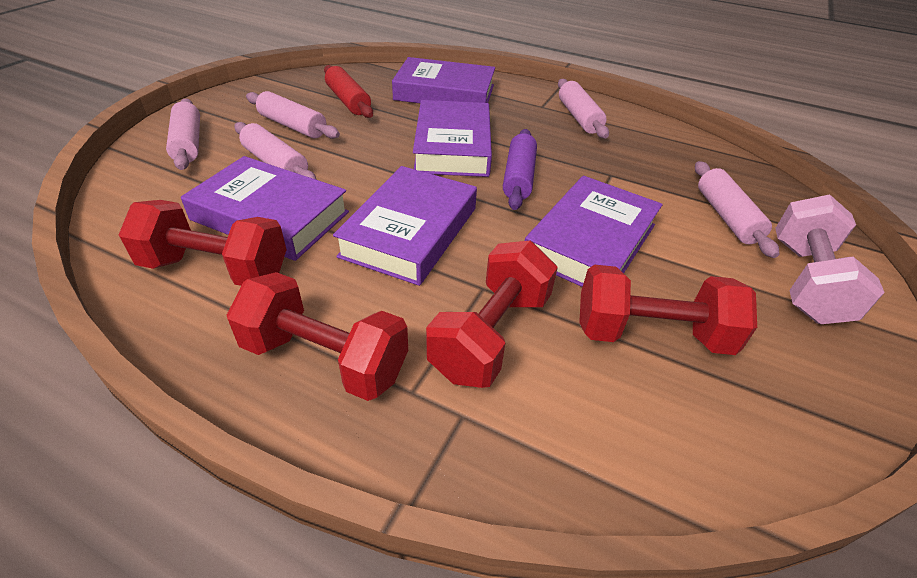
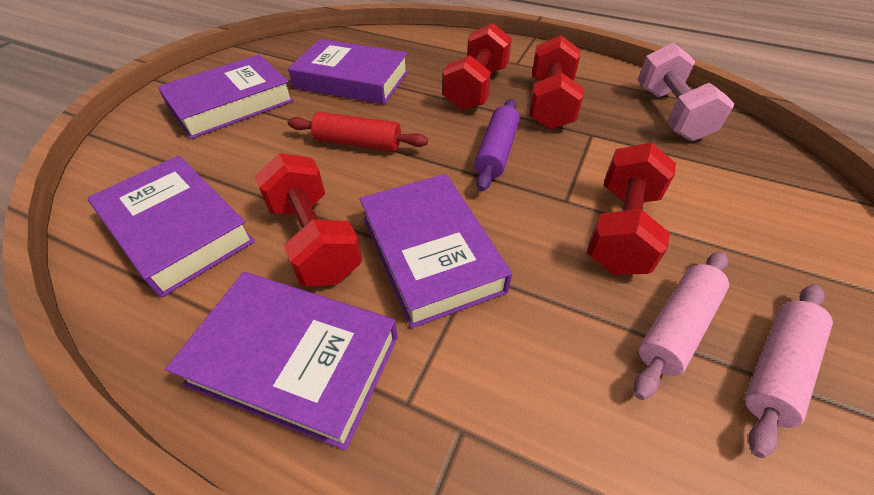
pink rolling pin: 5 -> 2

